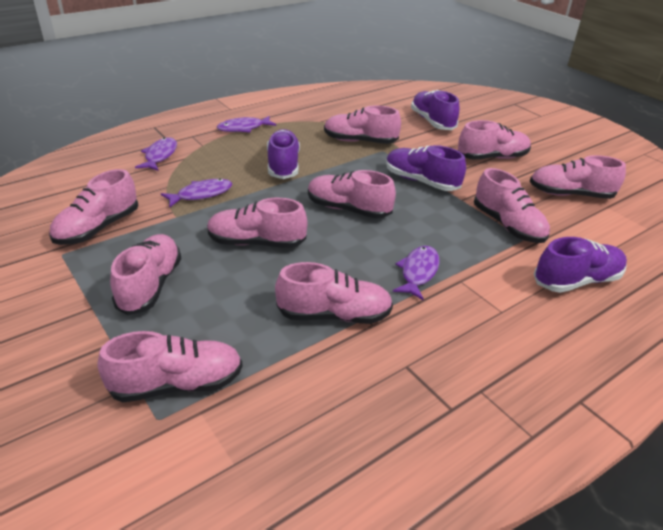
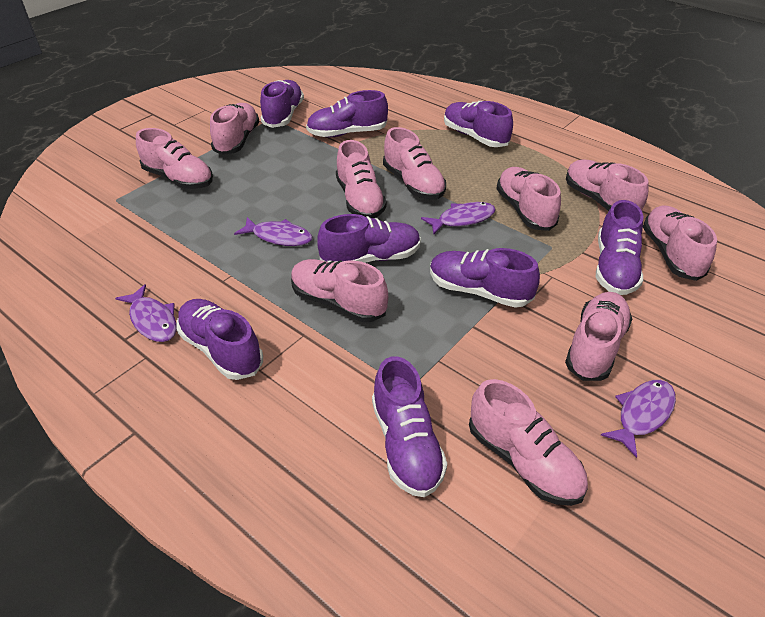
purple shoe: 4 -> 8

